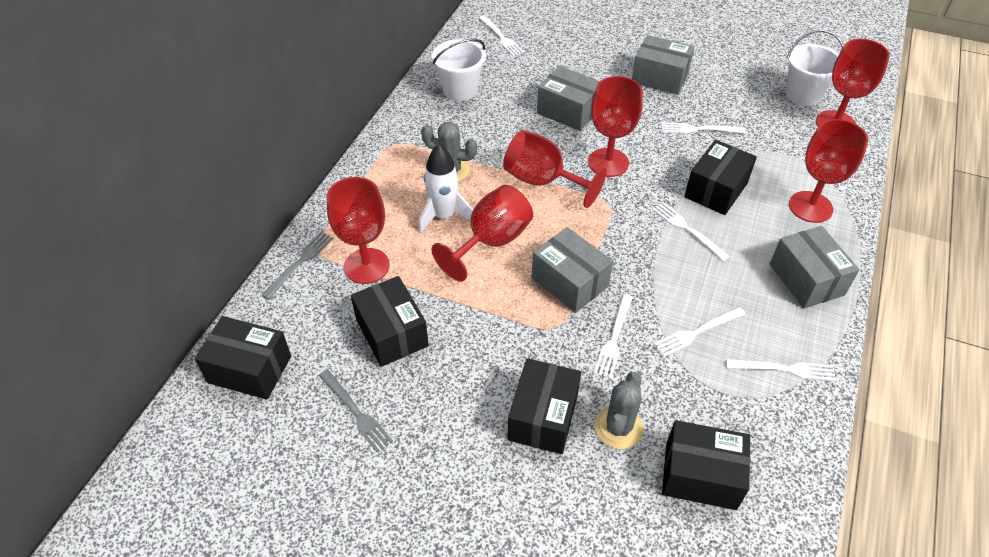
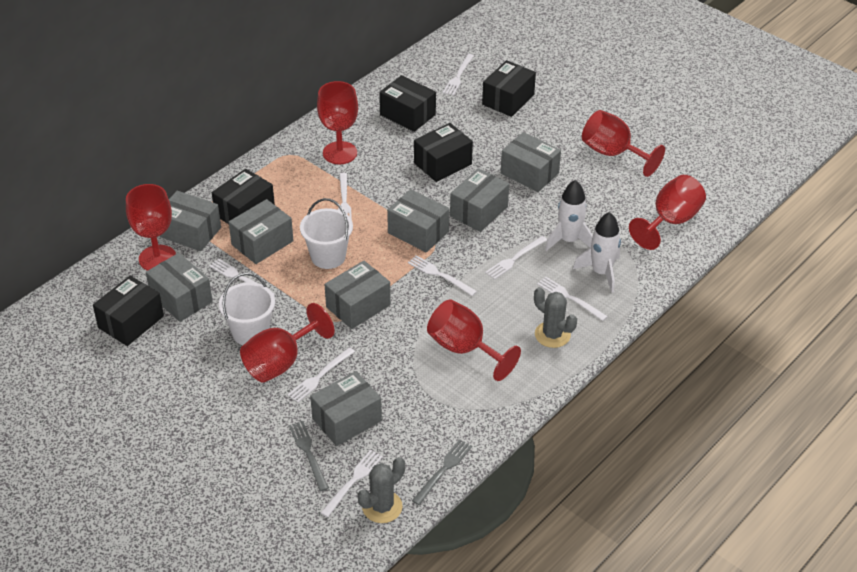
grey box: 4 -> 8
white fork: 6 -> 8
white rocket: 1 -> 2

